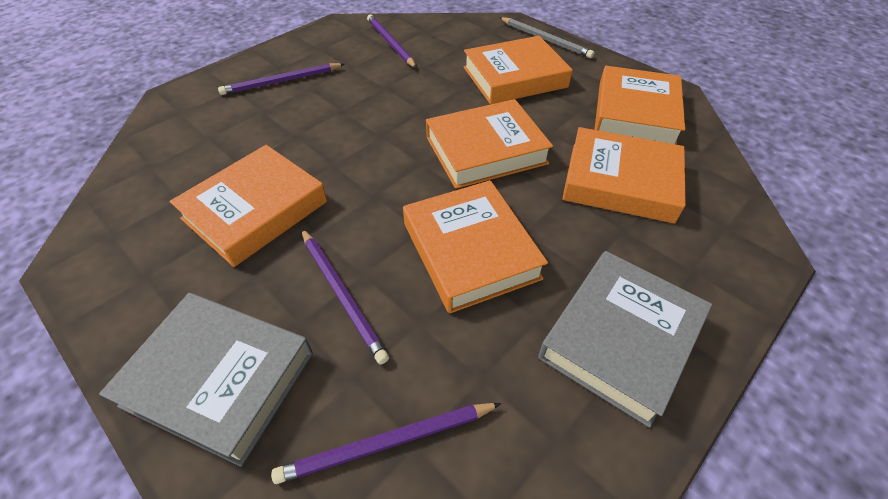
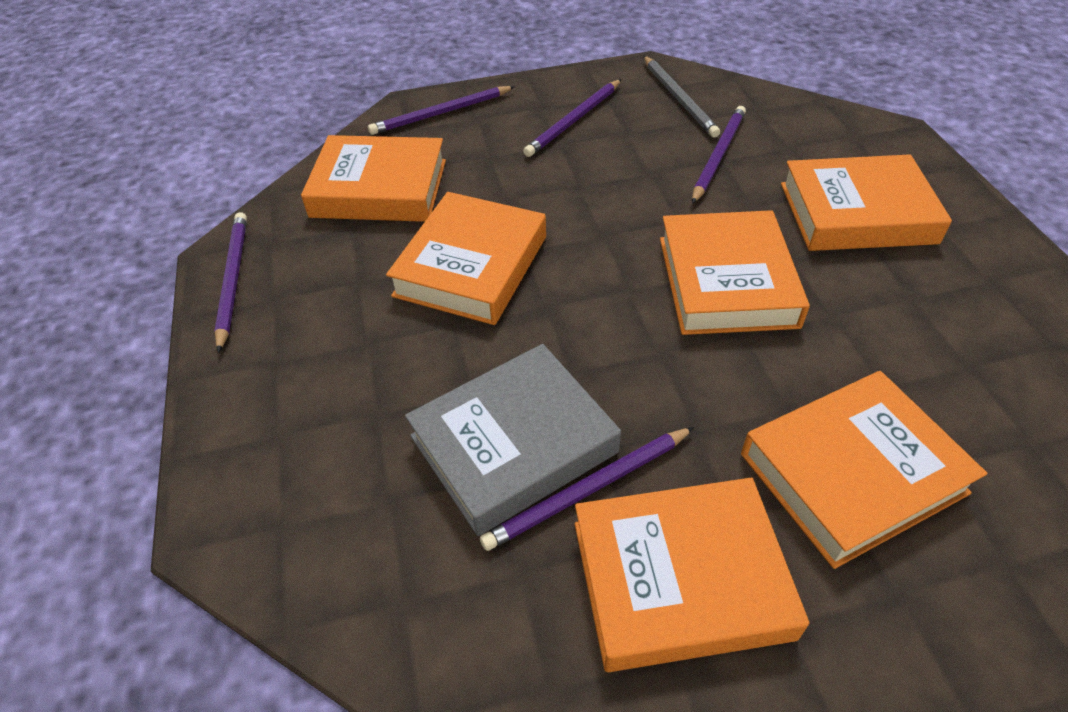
grey book: 2 -> 1
purple pencil: 4 -> 5

